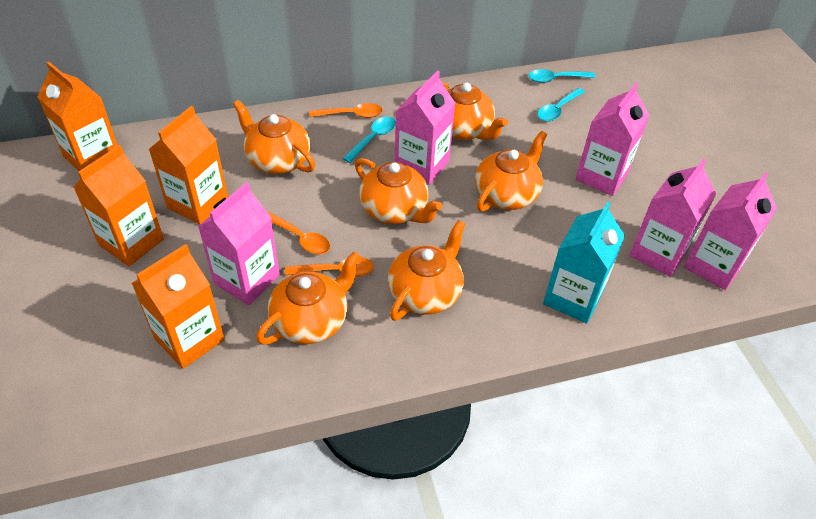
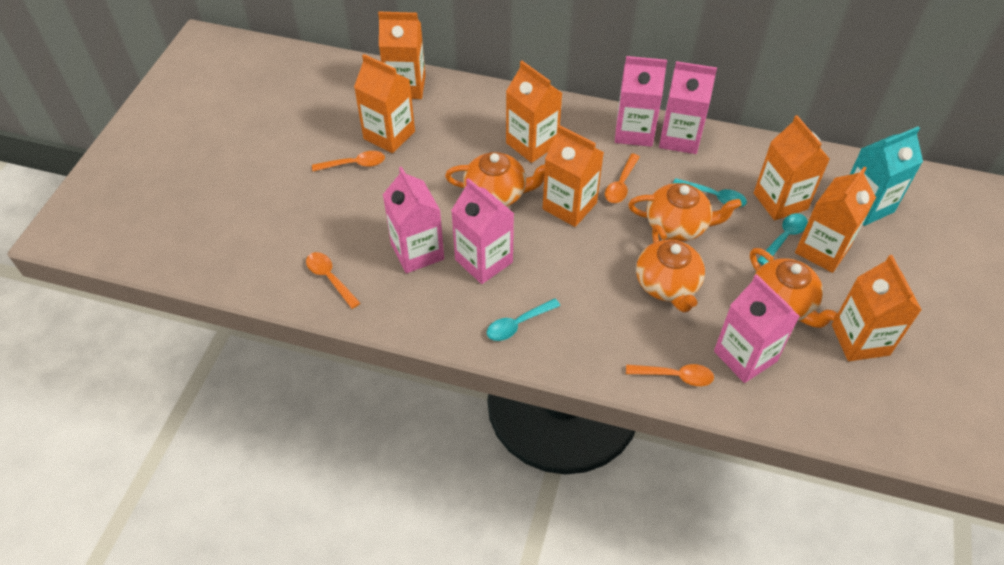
orange carton: 4 -> 7
orange spoon: 3 -> 4
orange teapot: 6 -> 4

